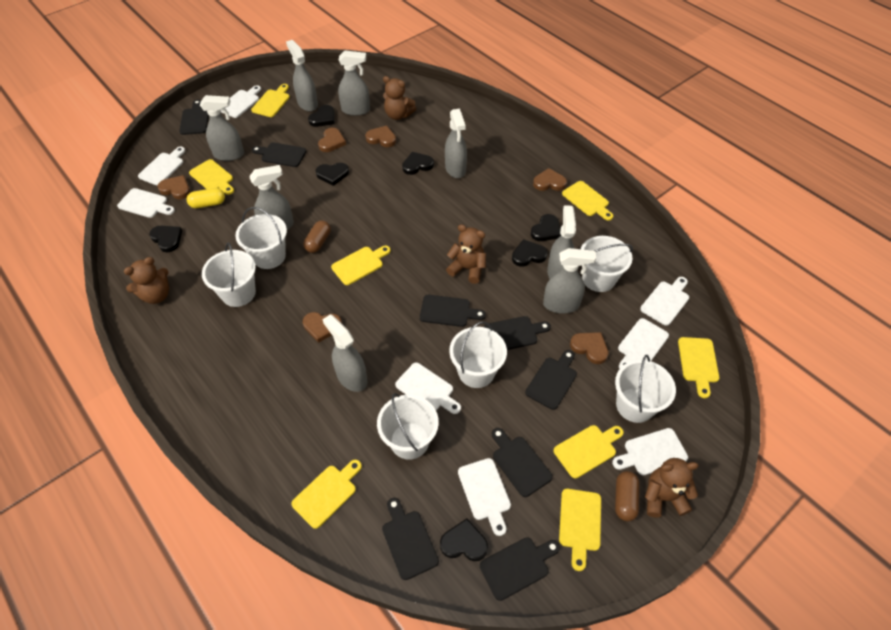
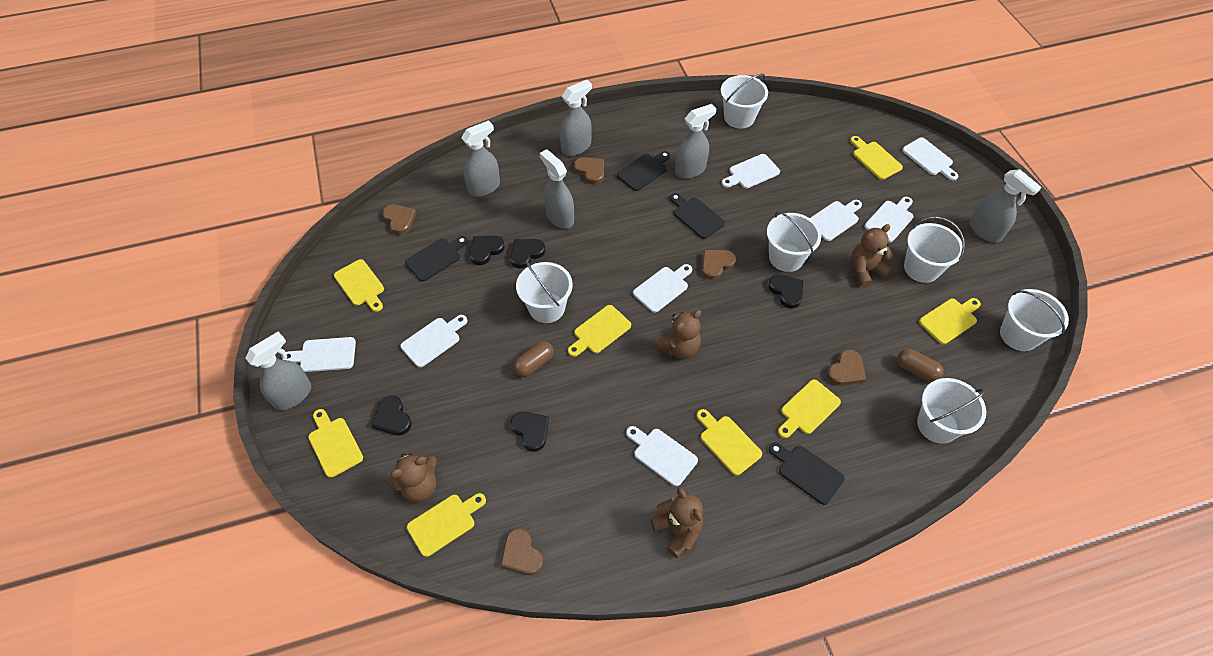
black cutting board: 8 -> 4
black heart: 7 -> 5
brown heart: 6 -> 5
grey spray bottle: 8 -> 6
yellow capsule: 1 -> 0

